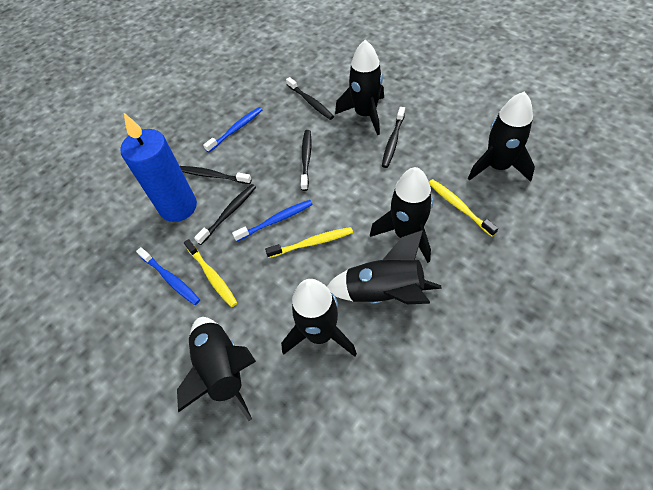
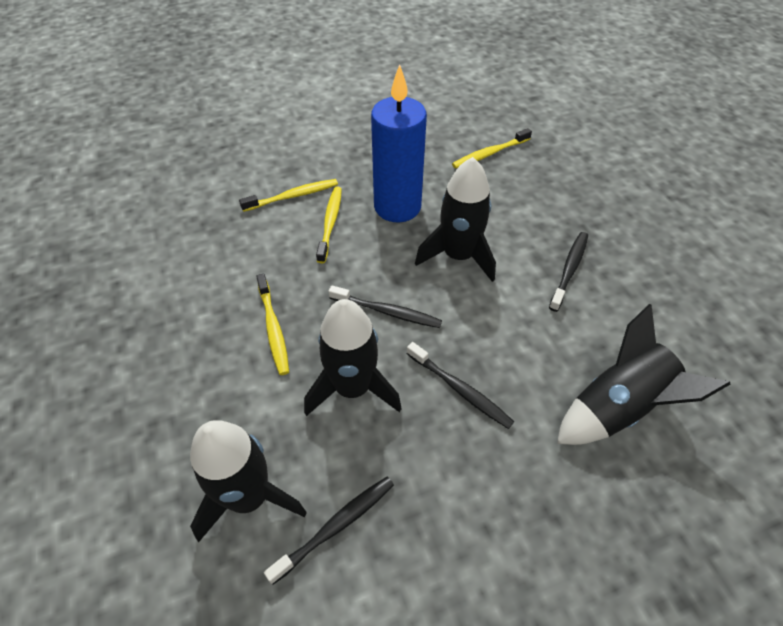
black rocket: 6 -> 4
black toothbrush: 5 -> 4
blue toothbrush: 3 -> 0
yellow toothbrush: 3 -> 4

